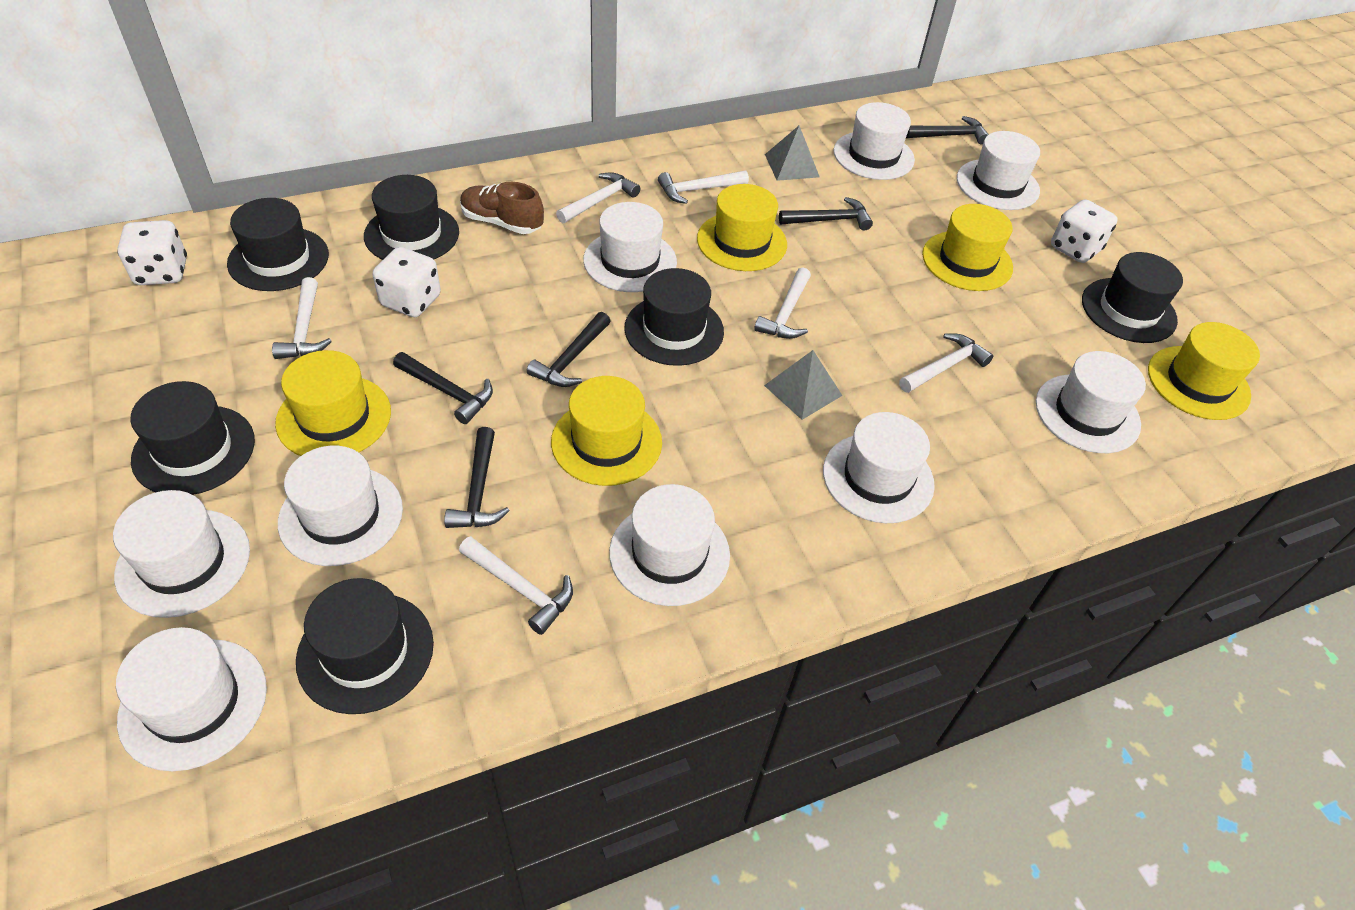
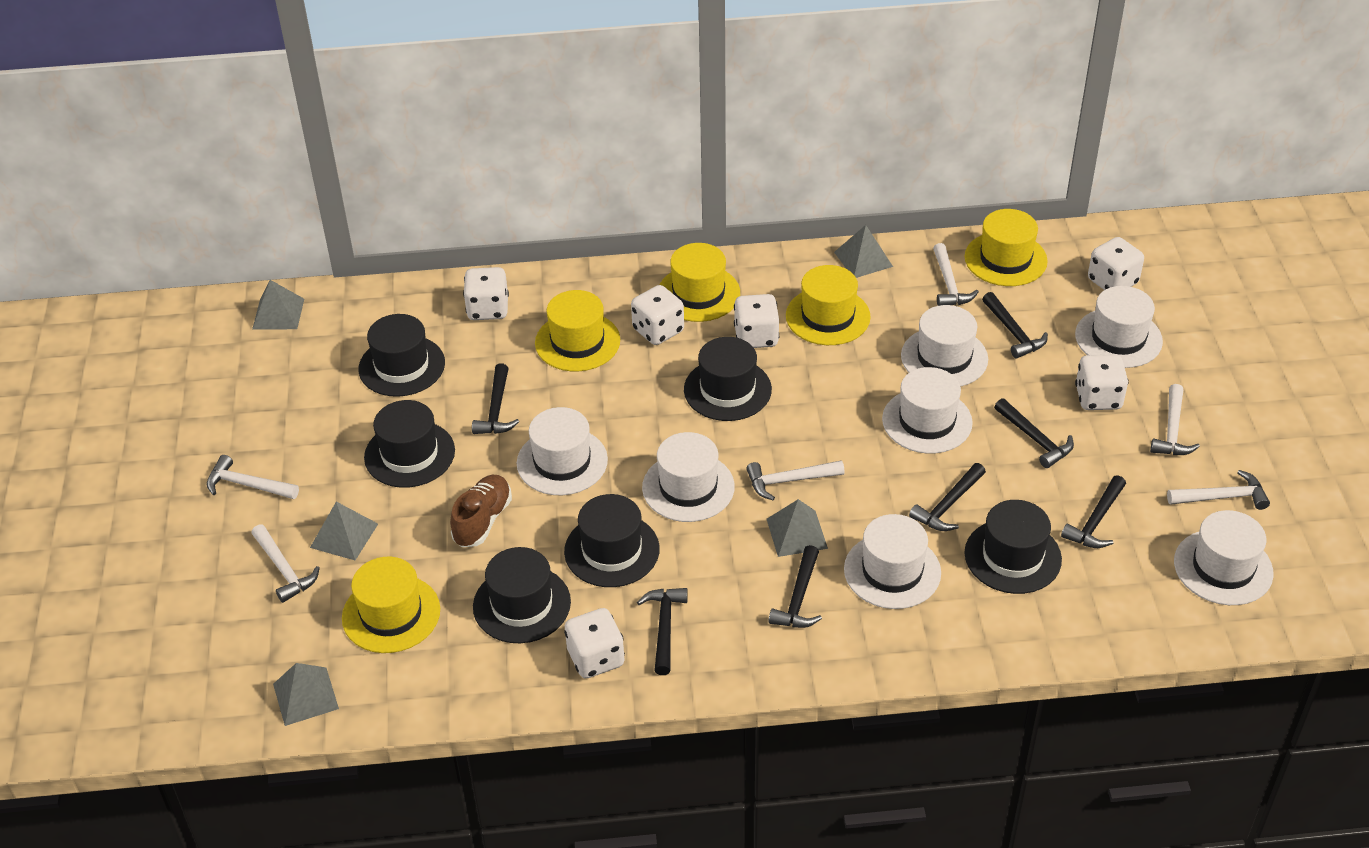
black hammer: 5 -> 7
grey pyramid: 2 -> 5
white dice: 3 -> 6
white hat: 9 -> 7

